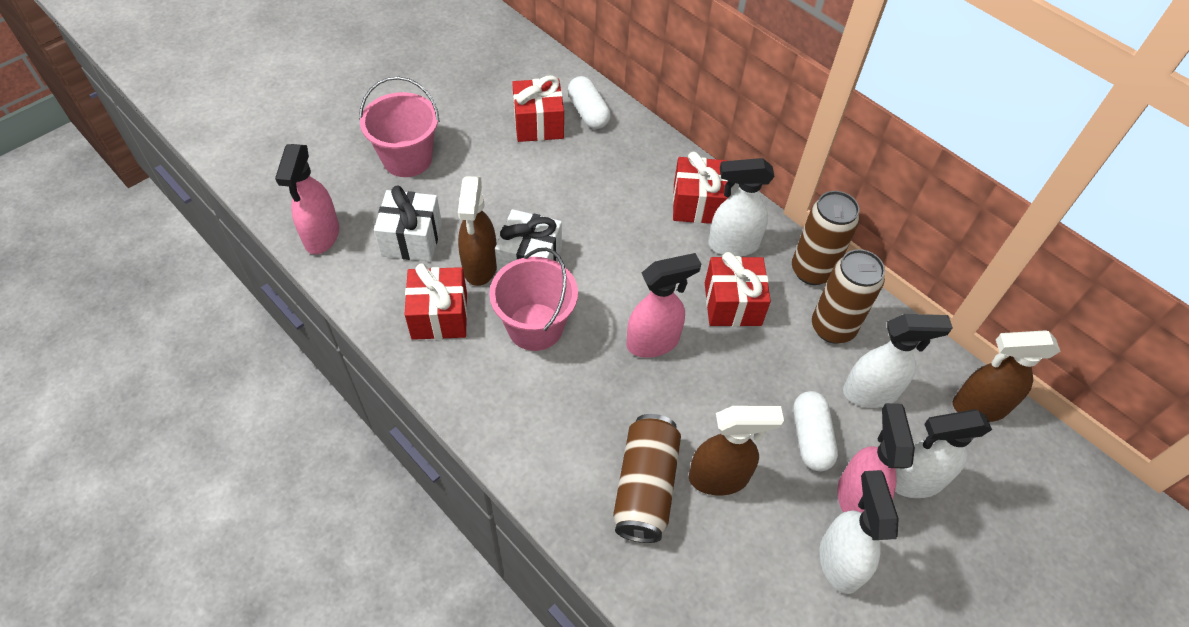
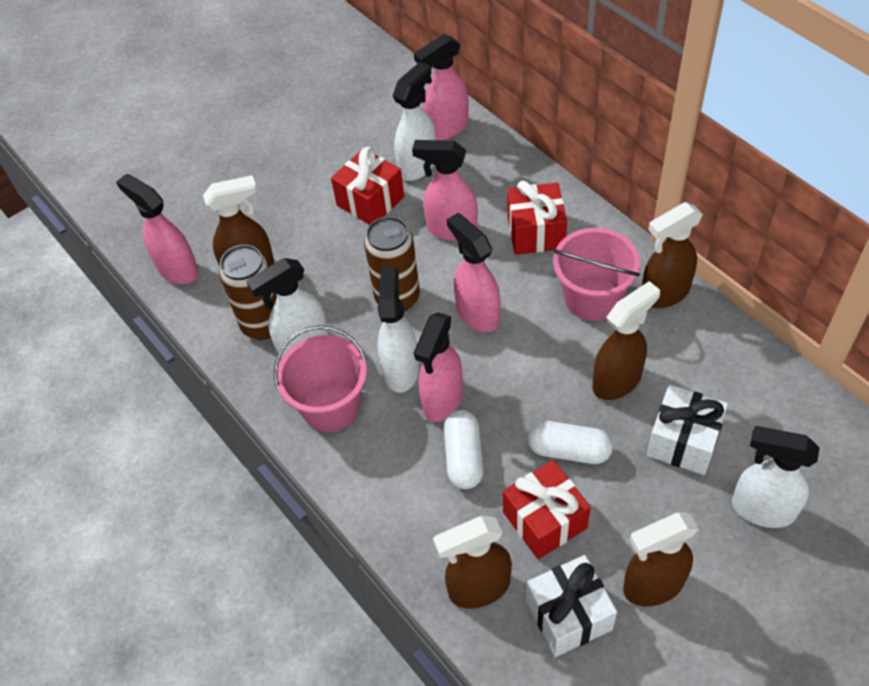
brown can: 3 -> 2
brown spray bottle: 3 -> 5
pink spray bottle: 3 -> 5
red gift: 4 -> 3

